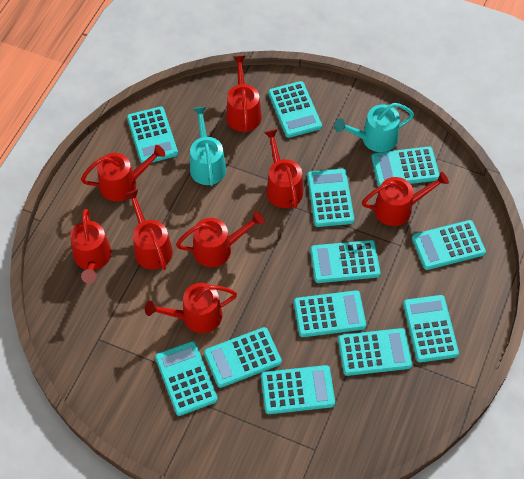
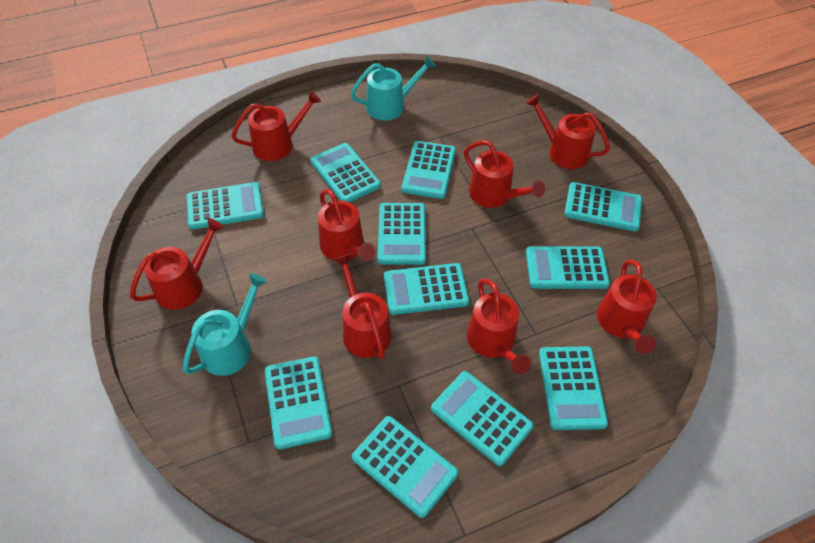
turquoise calculator: 12 -> 11

